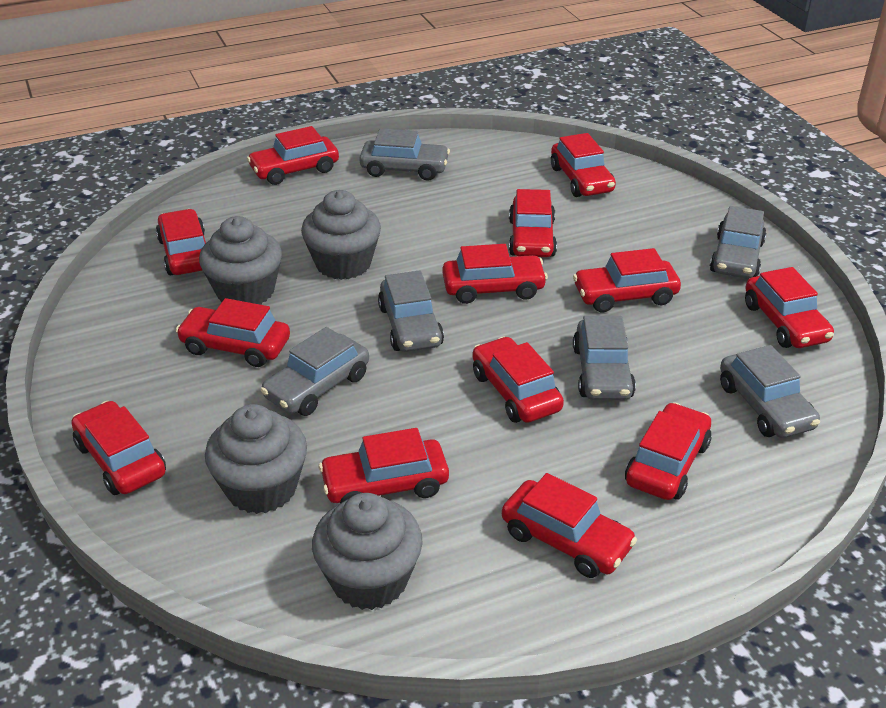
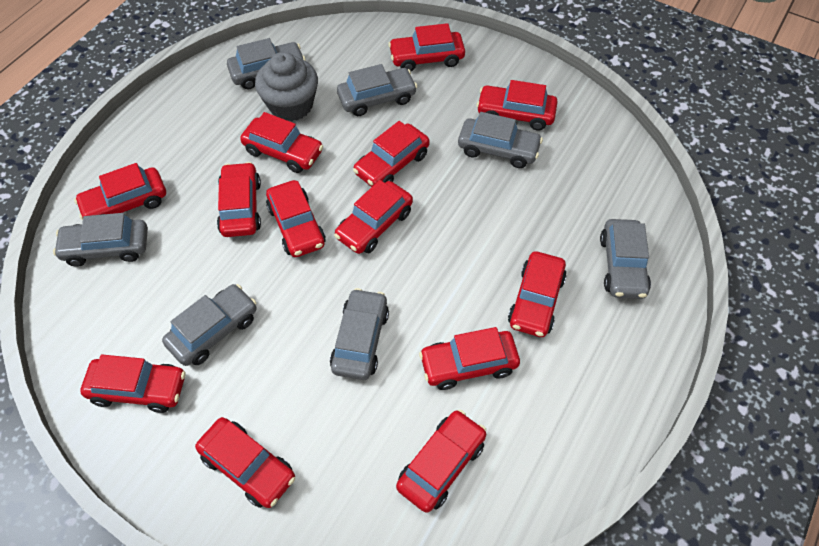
grey car: 6 -> 7
grey cupcake: 4 -> 1

